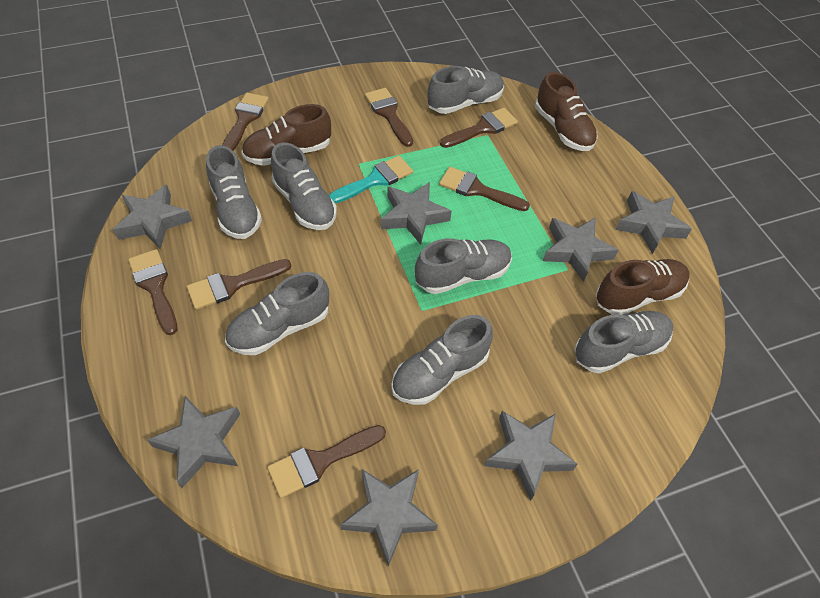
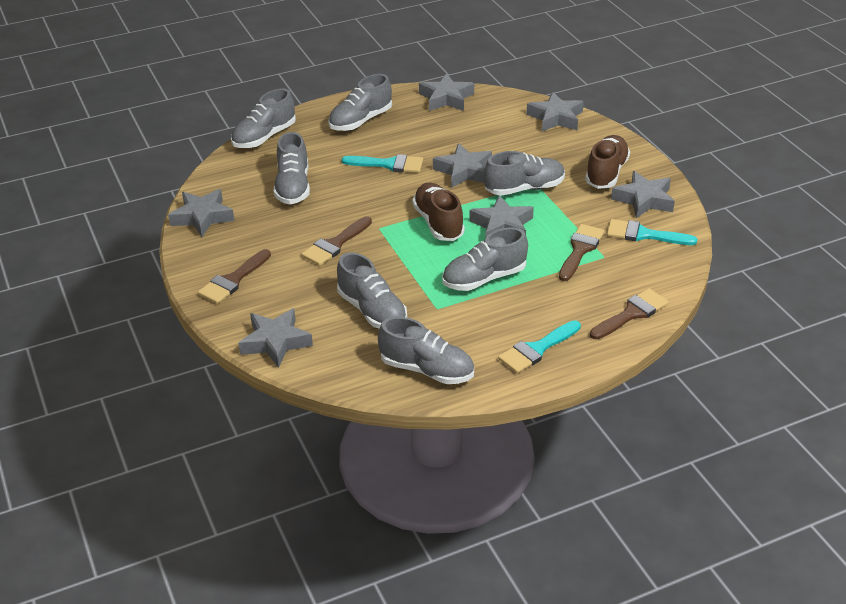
brown brush: 7 -> 4
brown shoe: 3 -> 2
turquoise brush: 1 -> 3

